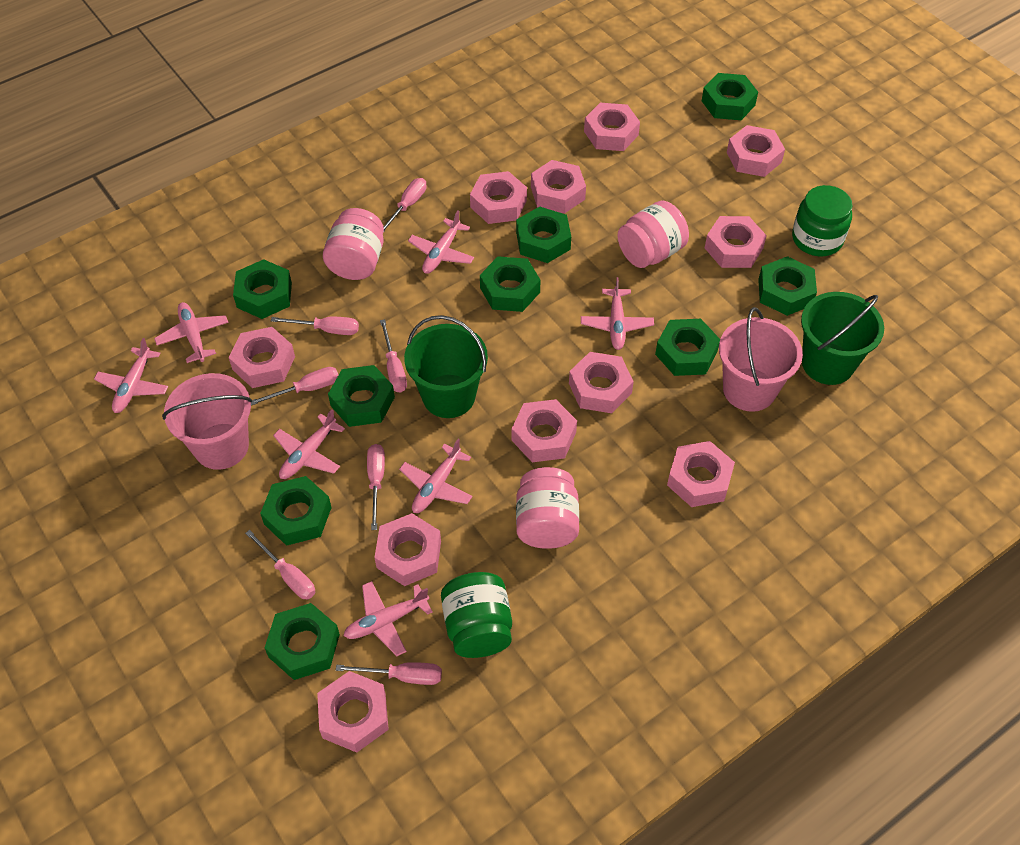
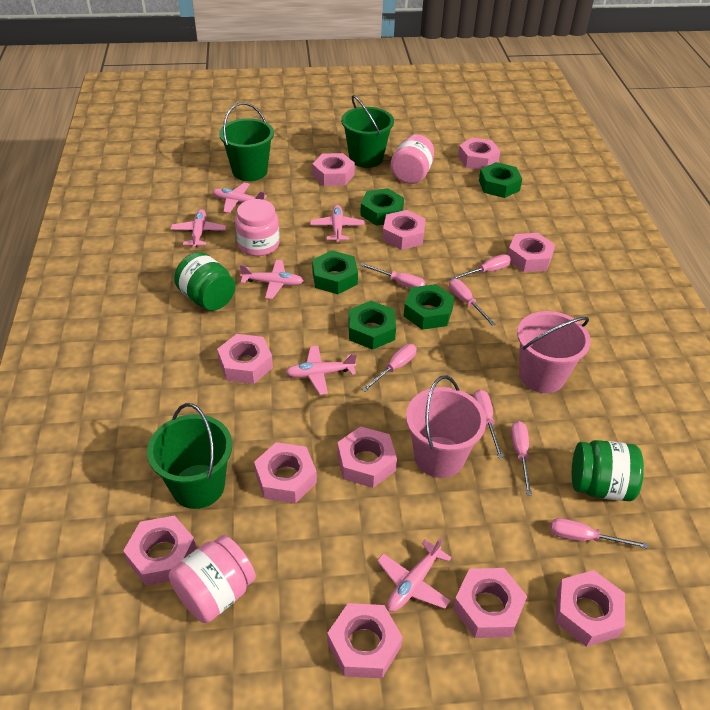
green bucket: 2 -> 3
green nut: 9 -> 5
pink plane: 7 -> 6

